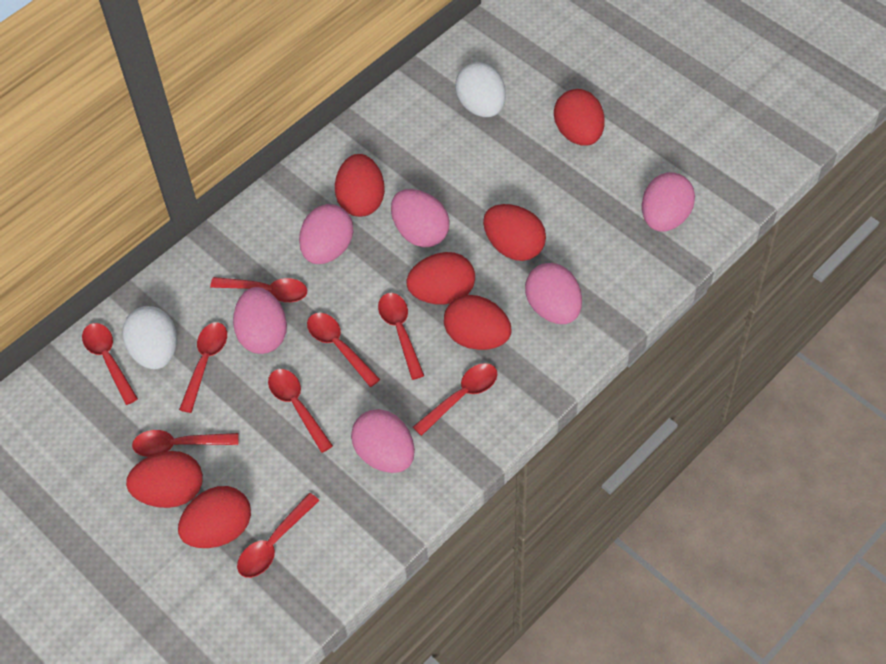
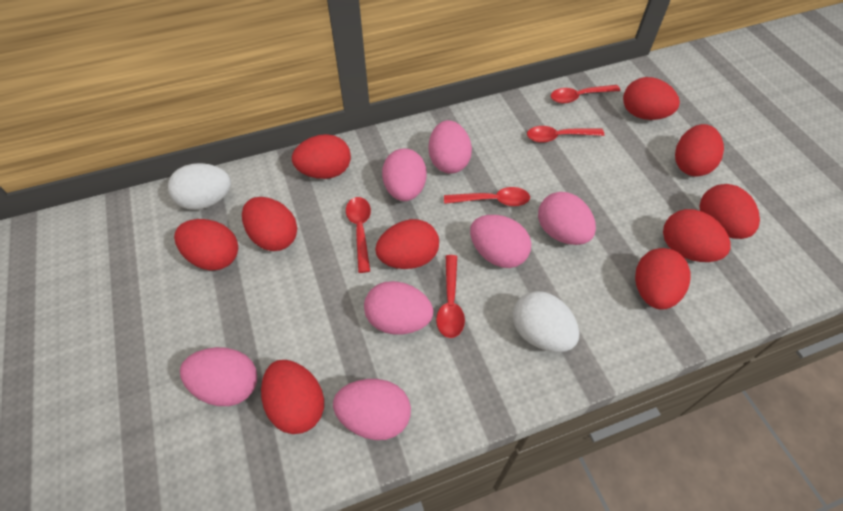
pink egg: 6 -> 7
red egg: 7 -> 10
red spoon: 9 -> 5

